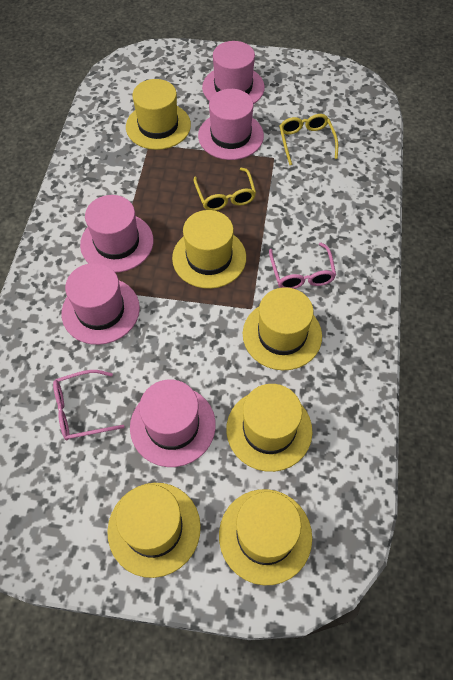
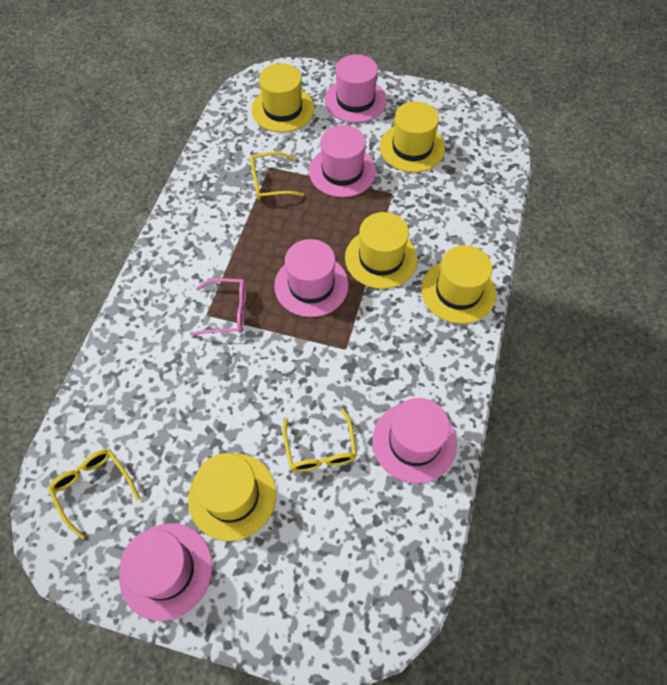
pink glasses: 2 -> 1
yellow glasses: 2 -> 3
yellow hat: 6 -> 5

